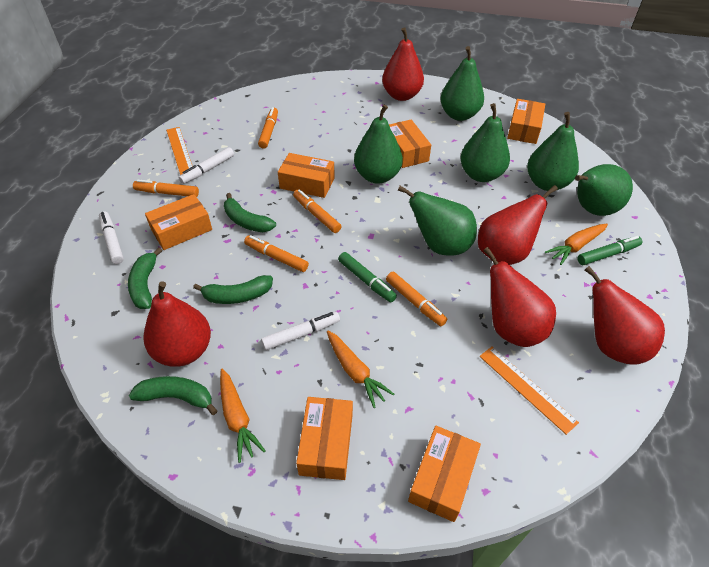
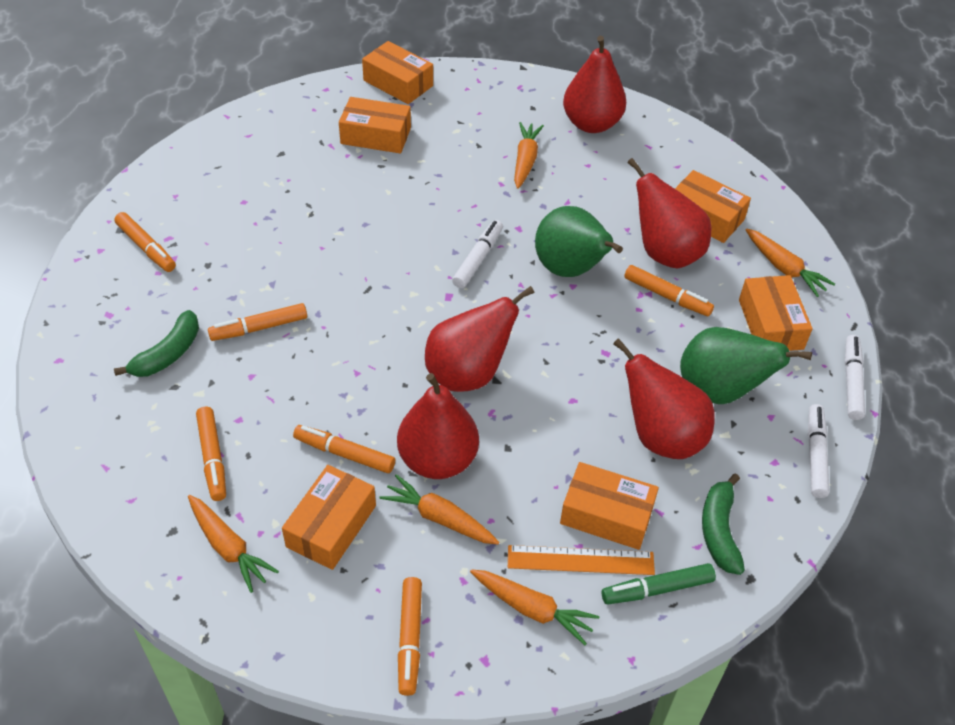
green banana: 4 -> 2
green marker: 2 -> 1
green pear: 6 -> 2
orange carrot: 3 -> 5
orange marker: 5 -> 6
orange ruler: 2 -> 1

